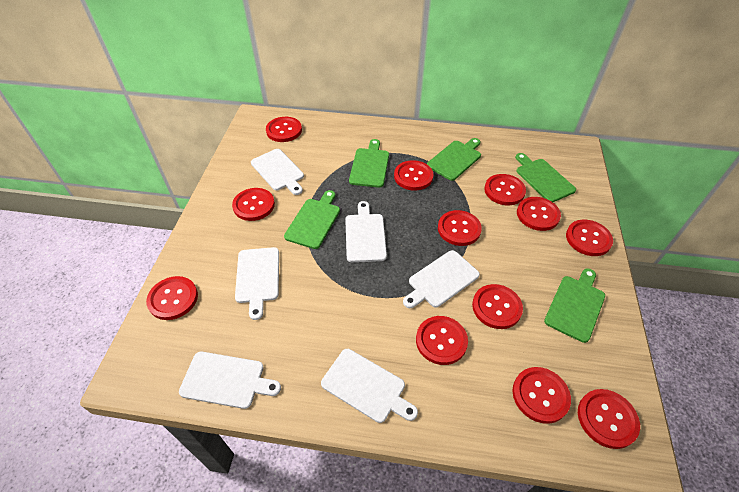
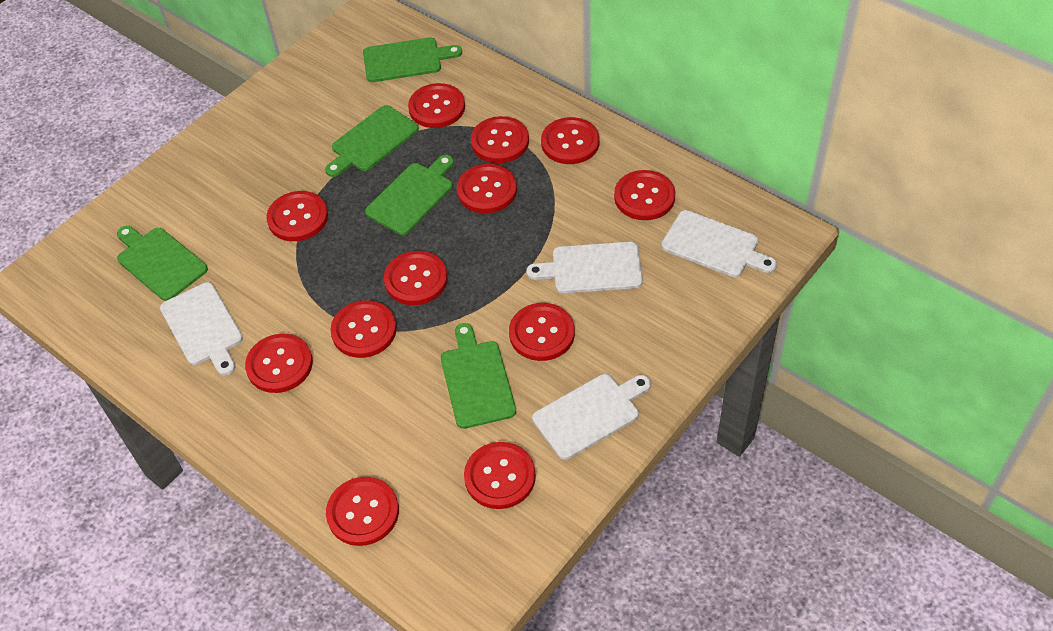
white cutting board: 6 -> 4

